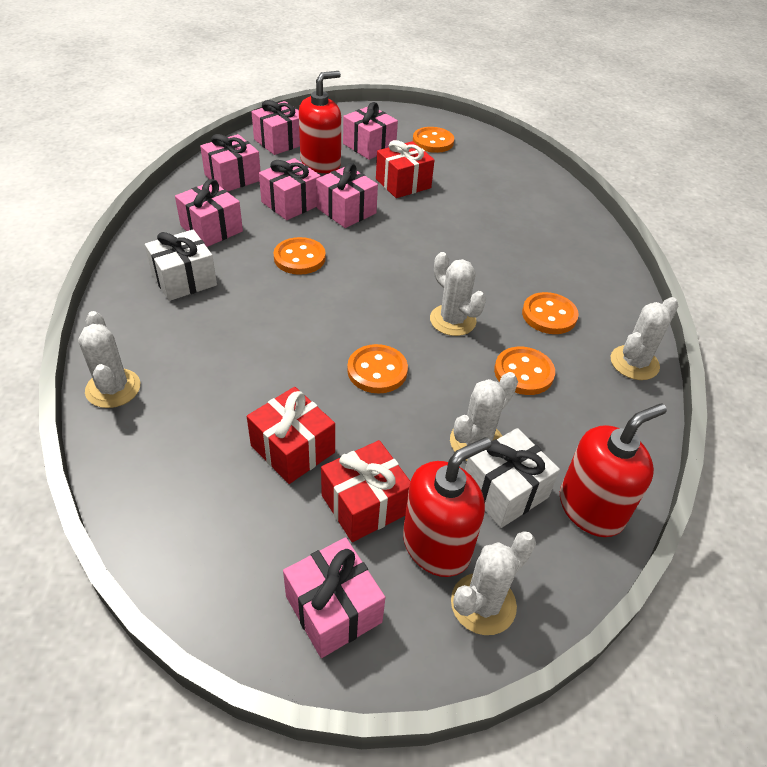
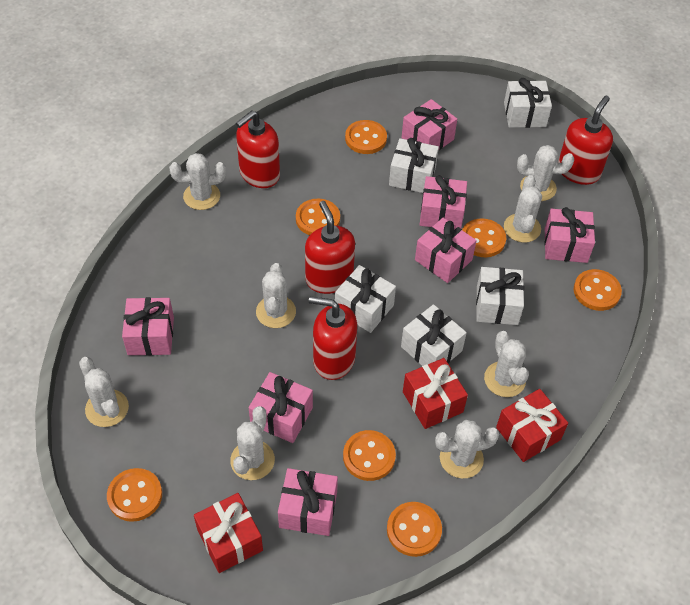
orange button: 5 -> 7
red soap dispenser: 3 -> 4
white cactus: 5 -> 8
white gift: 2 -> 5

